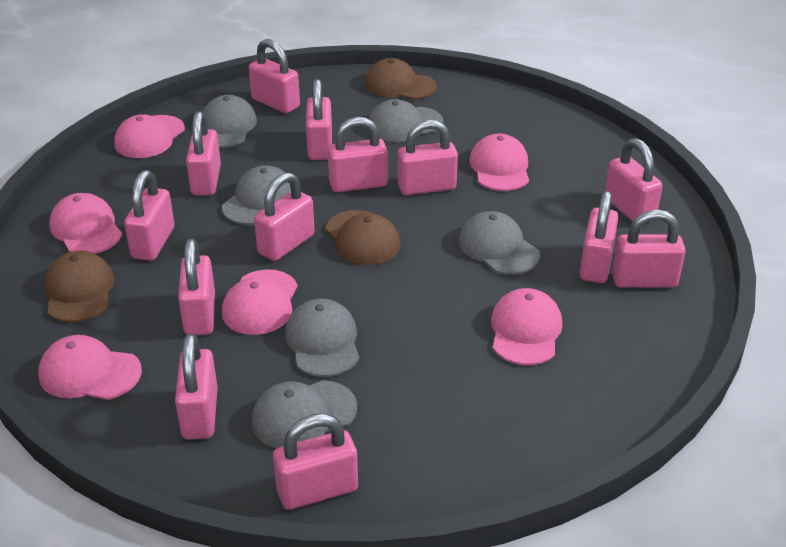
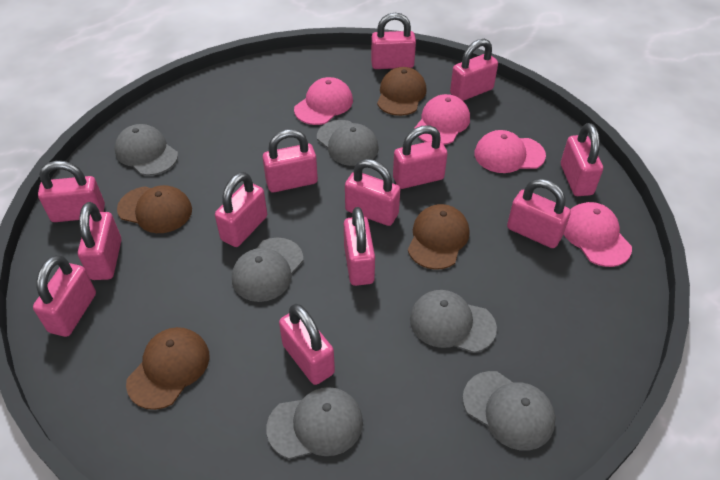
brown cap: 3 -> 4
pink cap: 6 -> 4

